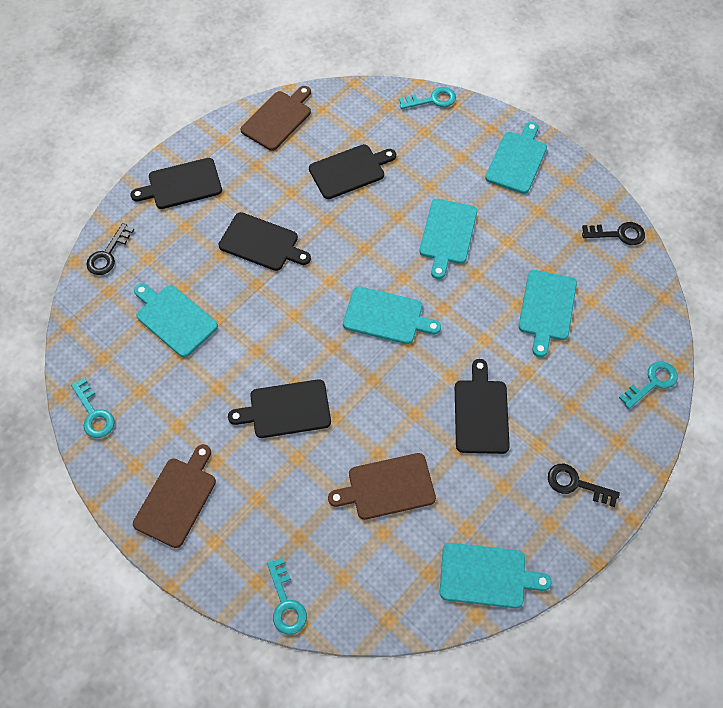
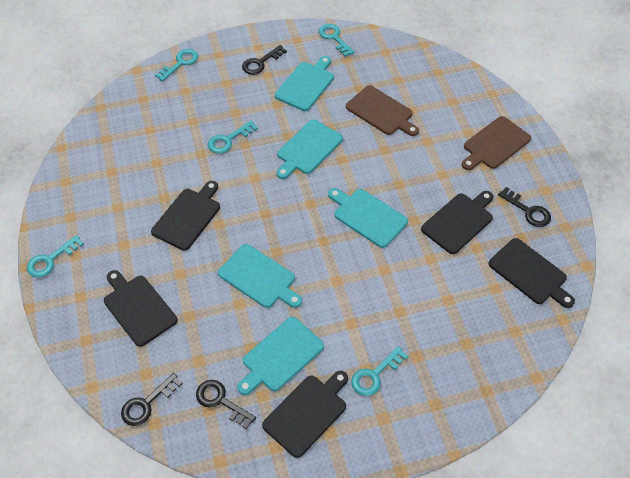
black key: 3 -> 4
brown cutting board: 3 -> 2
turquoise cutting board: 6 -> 5
turquoise key: 4 -> 5

